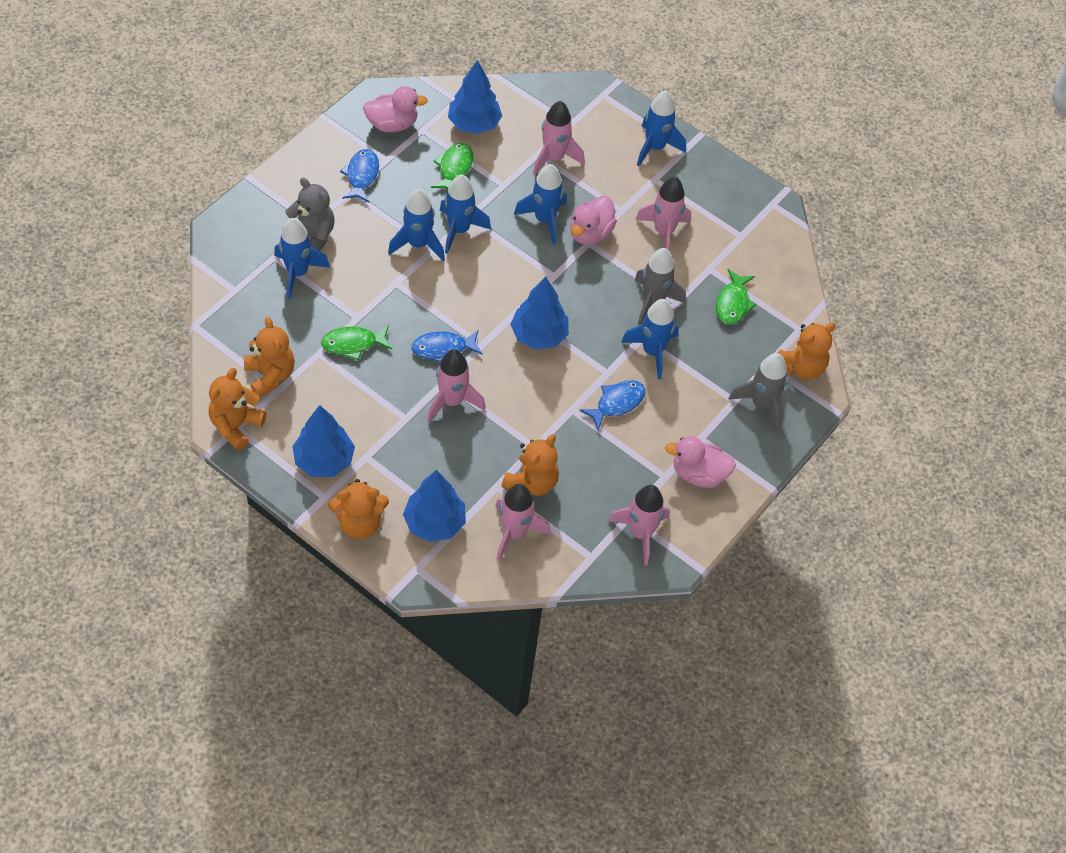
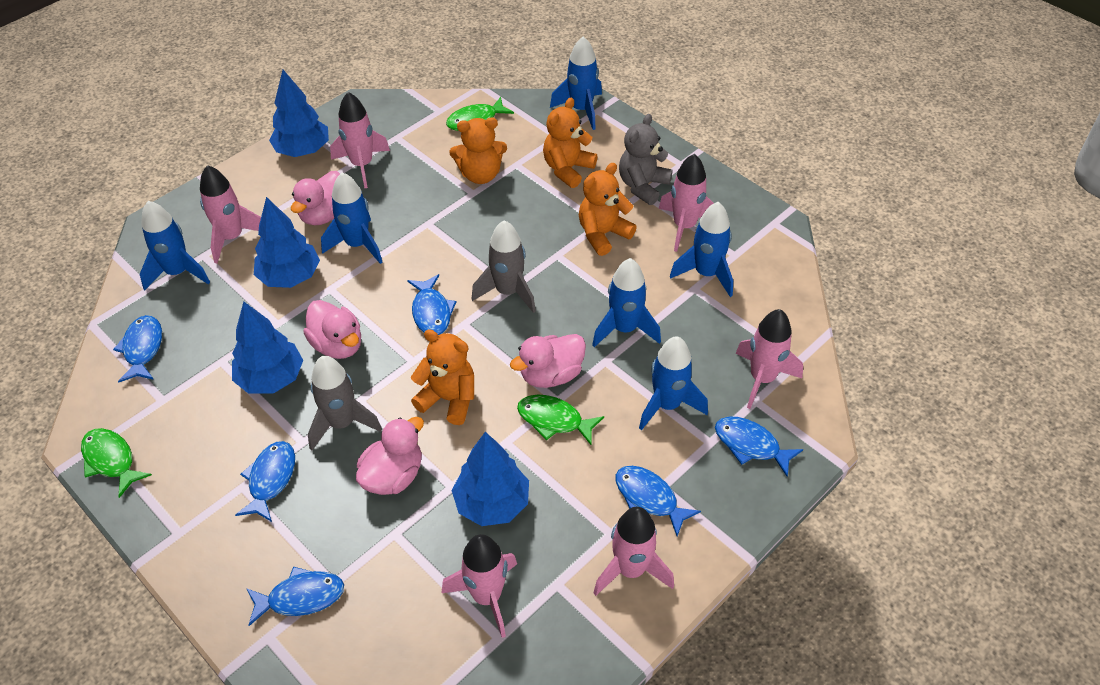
blue fish: 3 -> 6
orange teddy bear: 5 -> 4
pink duck: 3 -> 4
pink rocket: 5 -> 6

